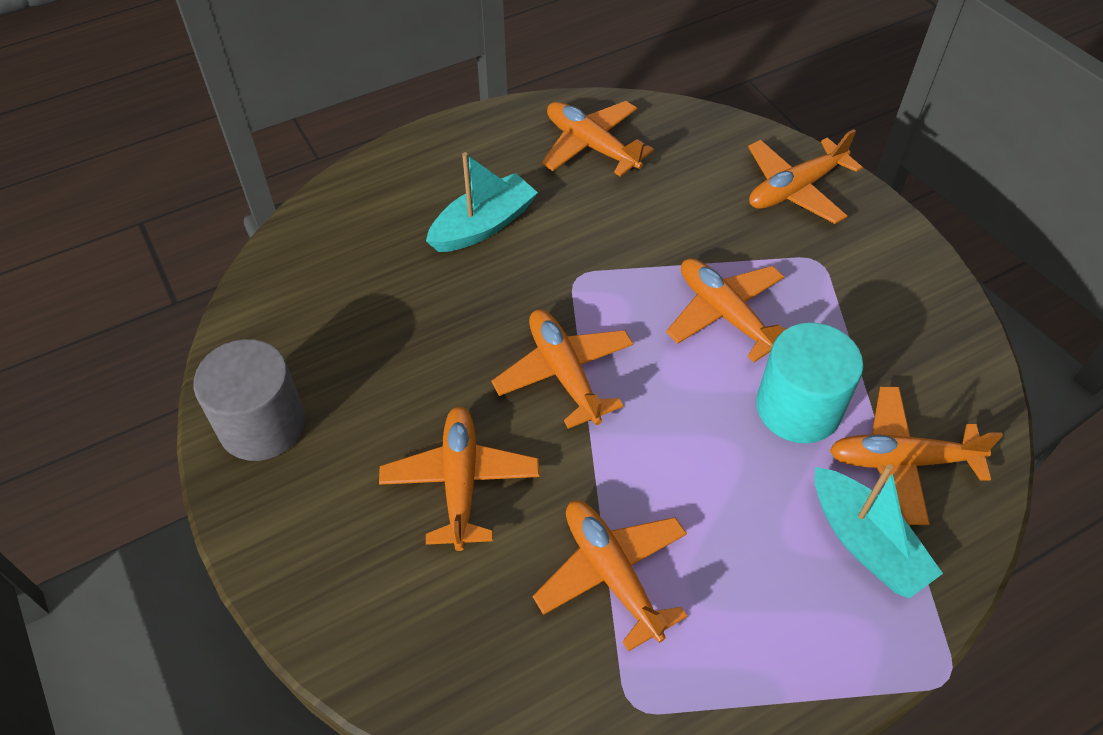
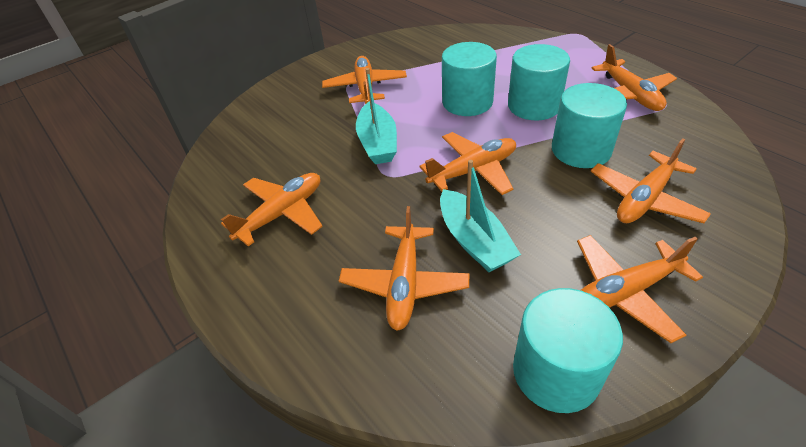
grey cylinder: 1 -> 0
turquoise cylinder: 1 -> 4

